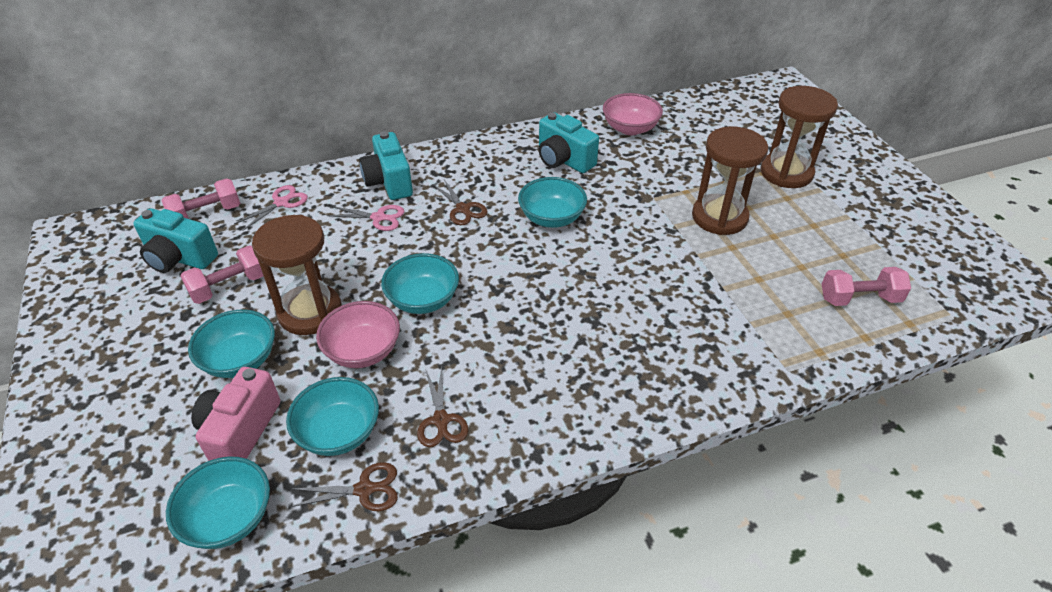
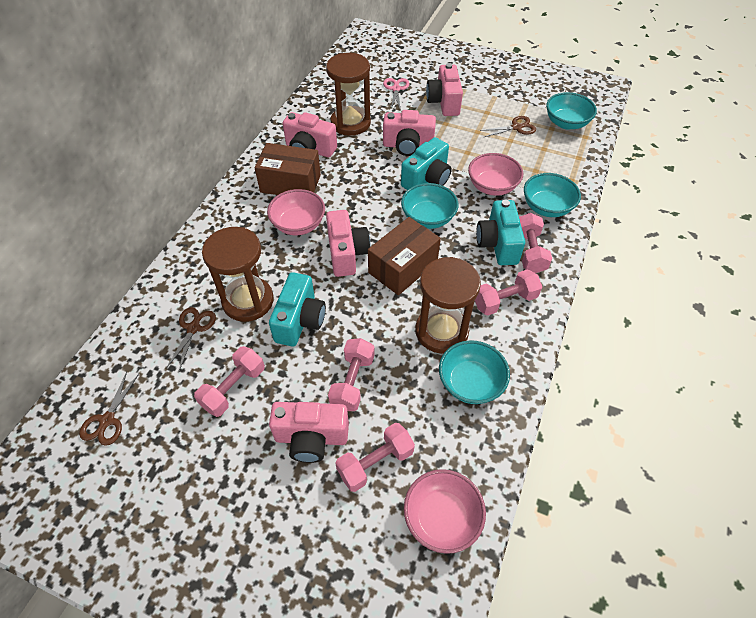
brown box: 0 -> 2
pink bowl: 2 -> 3
pink camera: 1 -> 5
pink dumbbell: 3 -> 5
pink scissors: 2 -> 1
turquoise bowl: 5 -> 4

